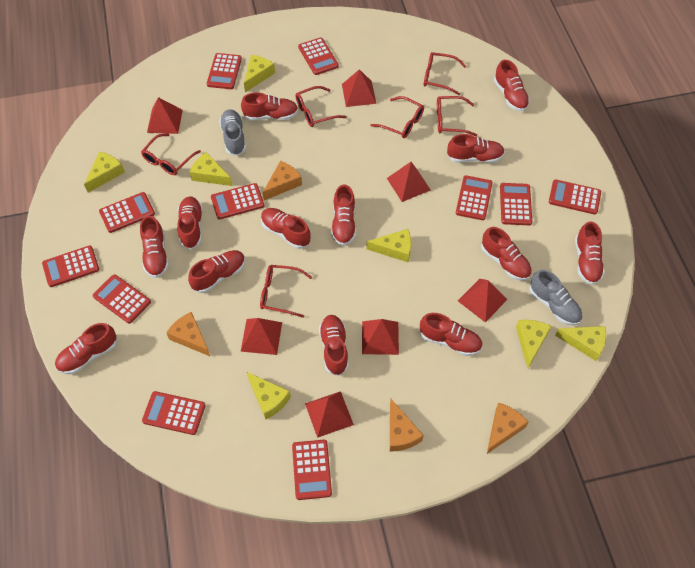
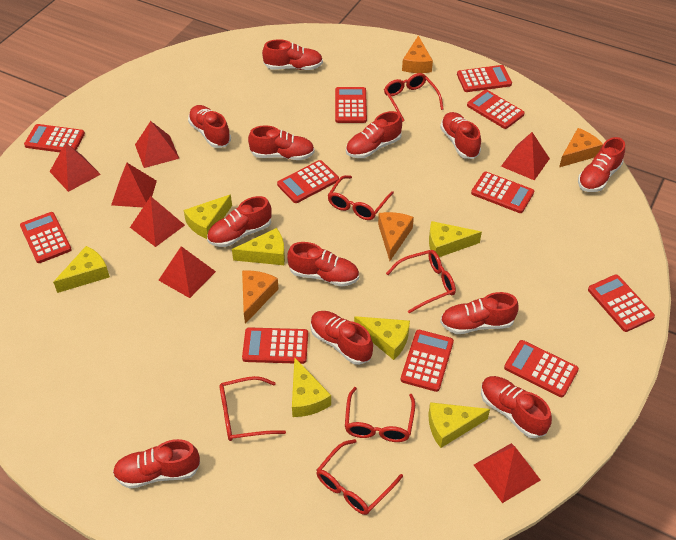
grey shoe: 2 -> 0
red shoe: 13 -> 12

